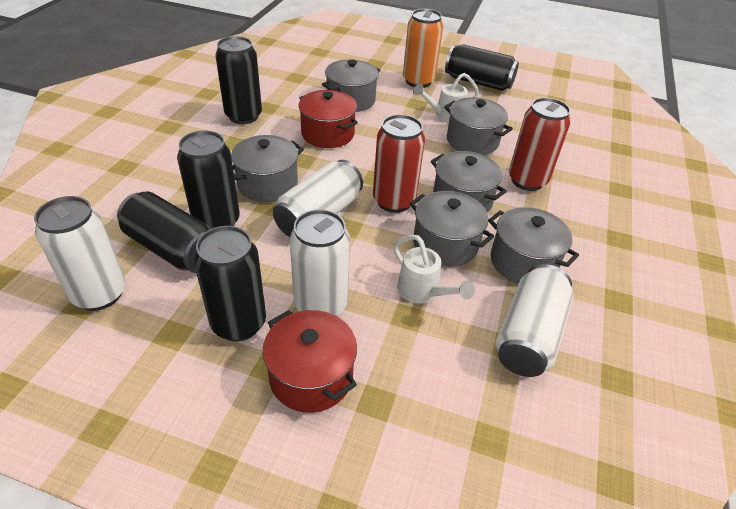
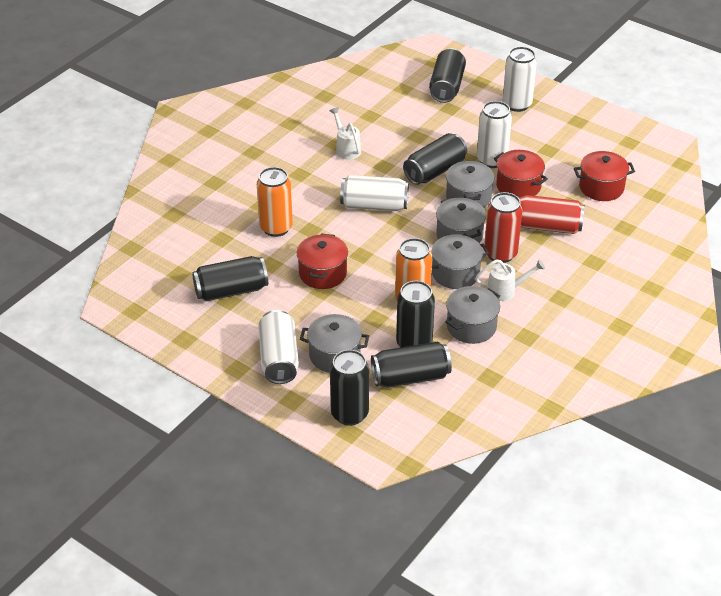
black can: 5 -> 6
grey pot: 6 -> 5
orange can: 1 -> 2
red pot: 2 -> 3

